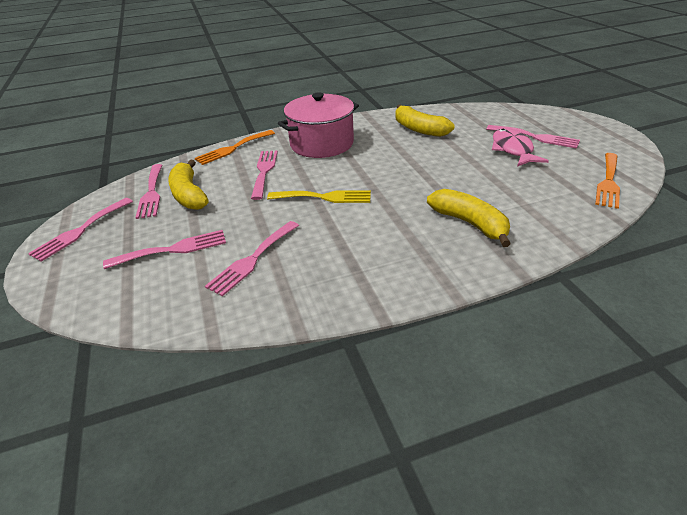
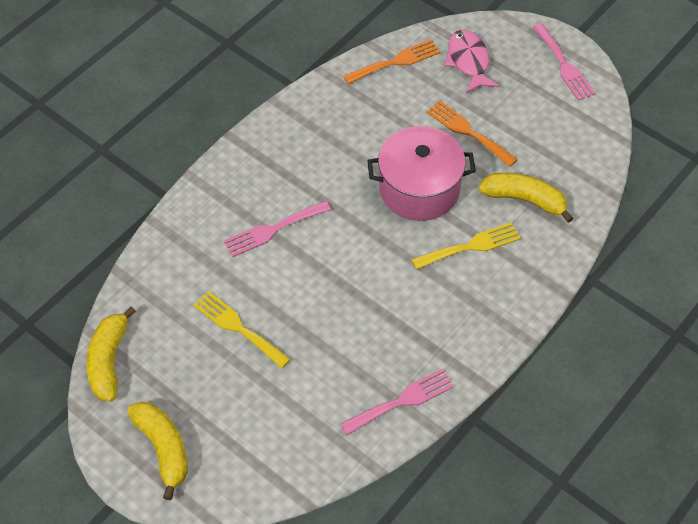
pink fork: 6 -> 3
yellow fork: 1 -> 2

